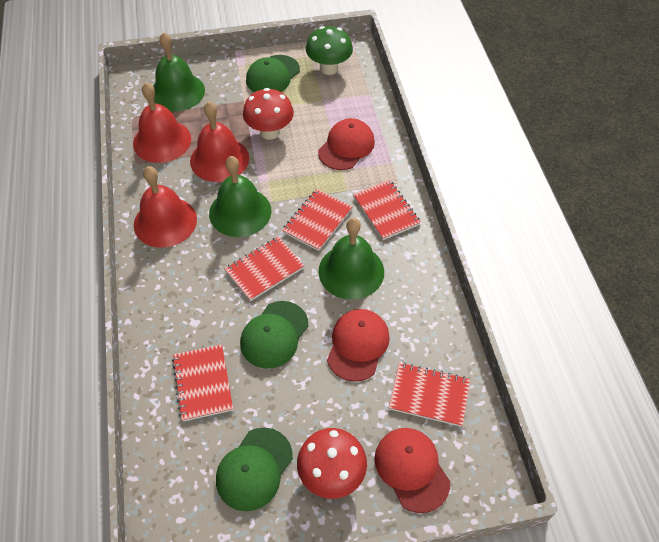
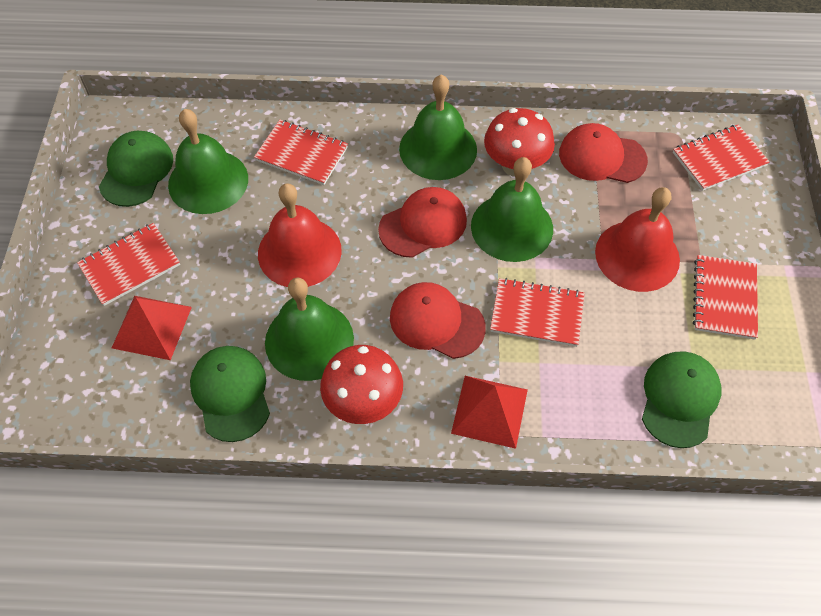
green bell: 3 -> 4
green mushroom: 1 -> 0
red bell: 3 -> 2
red pyramid: 0 -> 2

